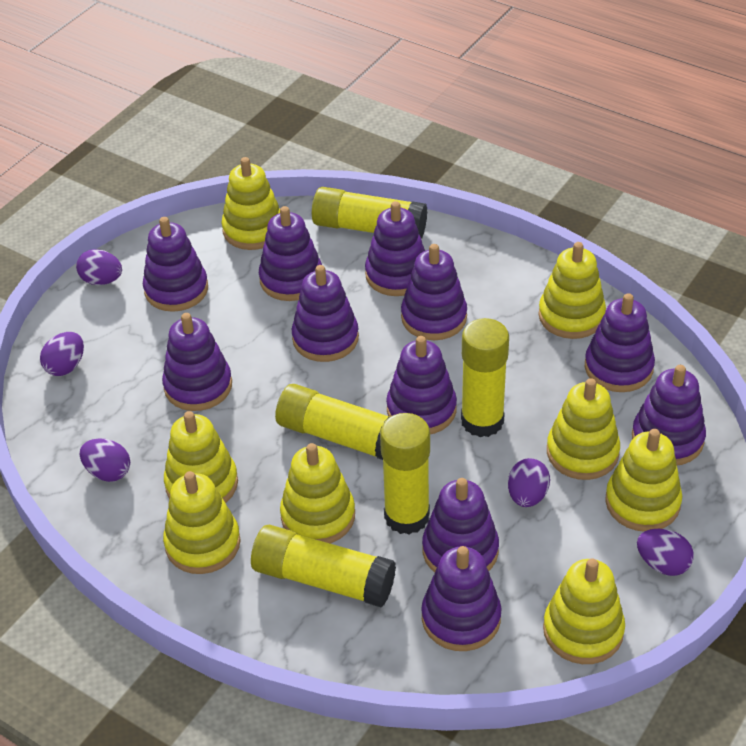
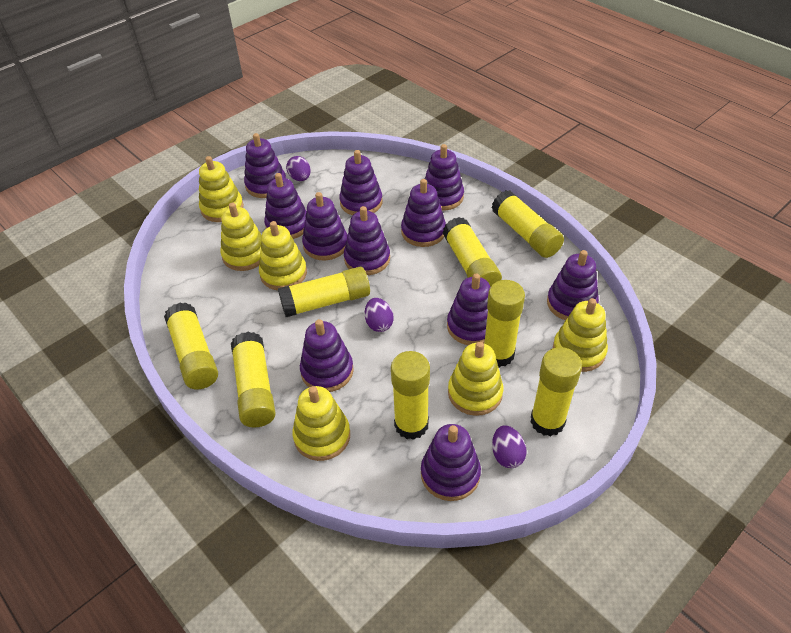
purple egg: 5 -> 3
yellow glue stick: 5 -> 8
yellow stacking toy: 8 -> 6

